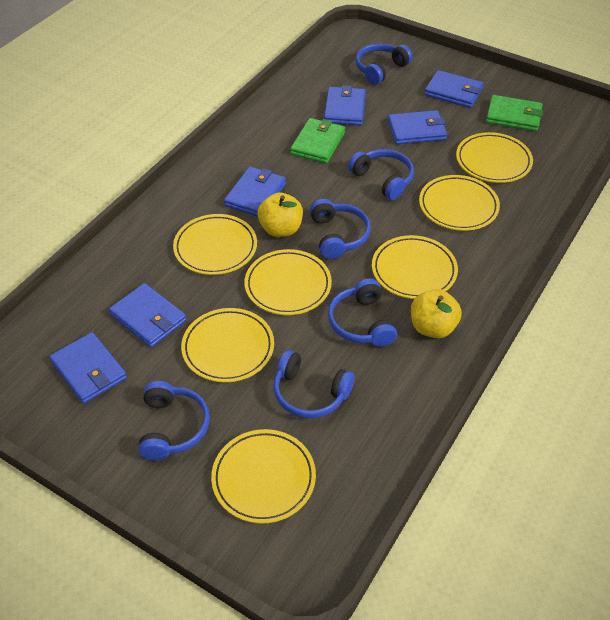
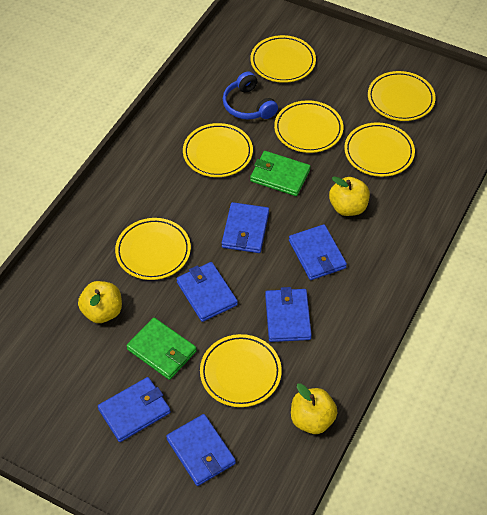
blue headphones: 6 -> 1
yellow apple: 2 -> 3

